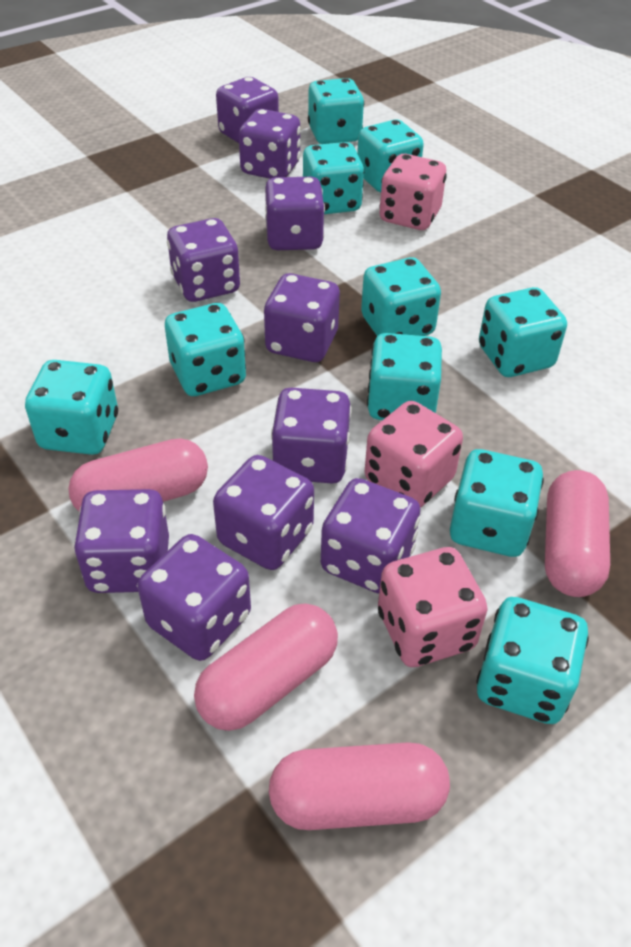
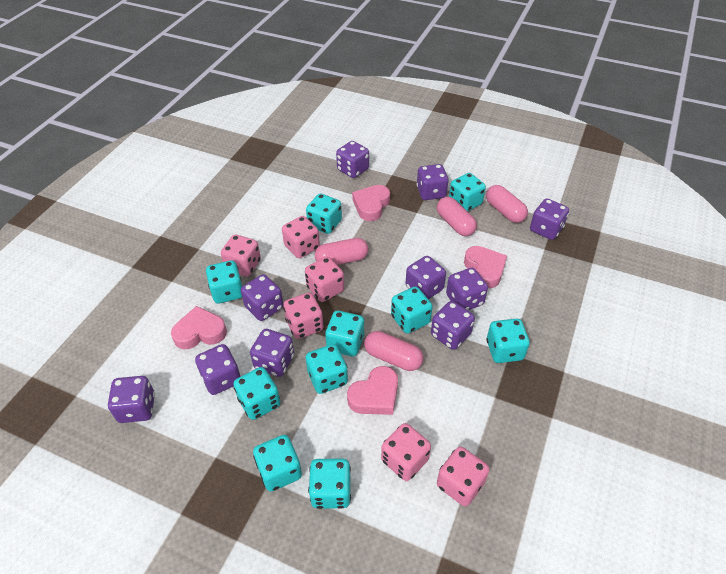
pink dice: 3 -> 6
pink heart: 0 -> 4

